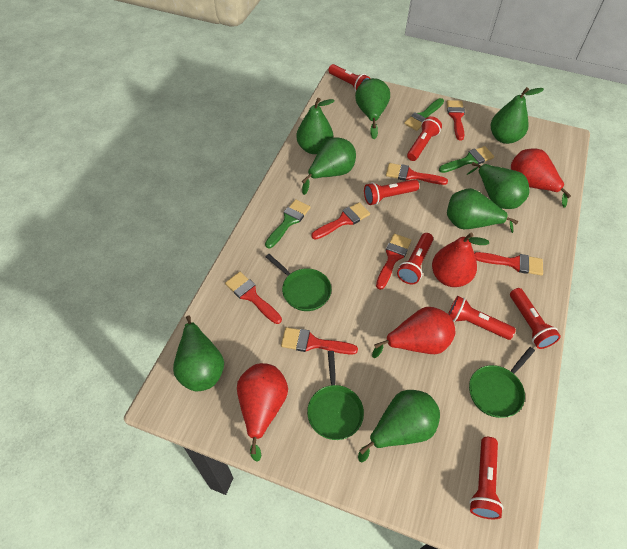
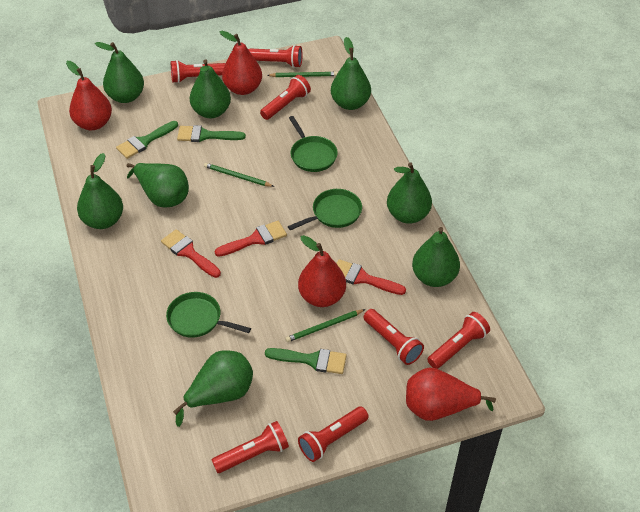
green pencil: 0 -> 3
red brush: 7 -> 3

